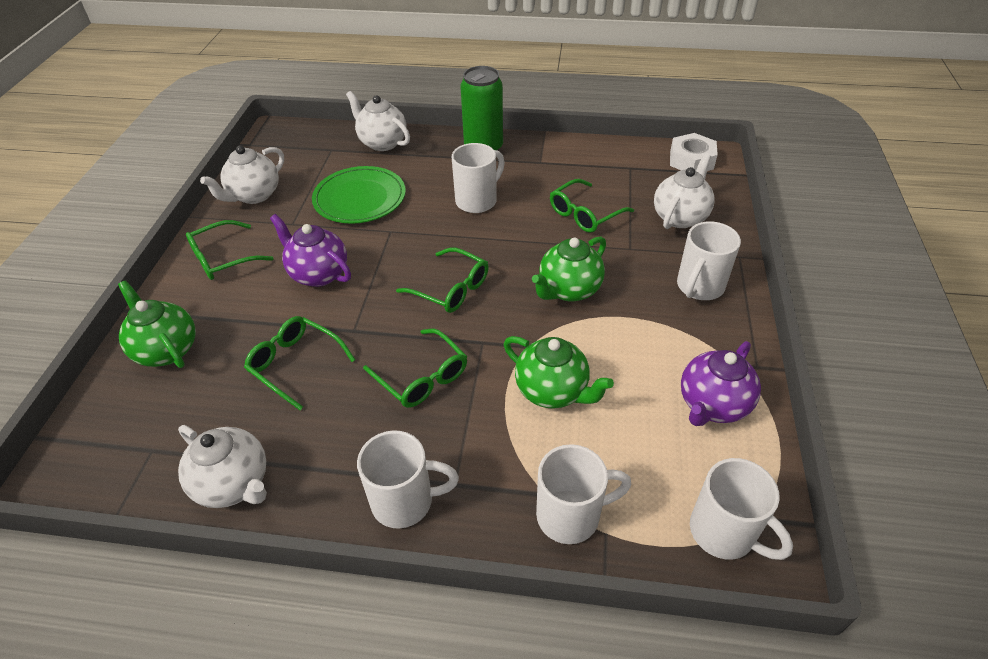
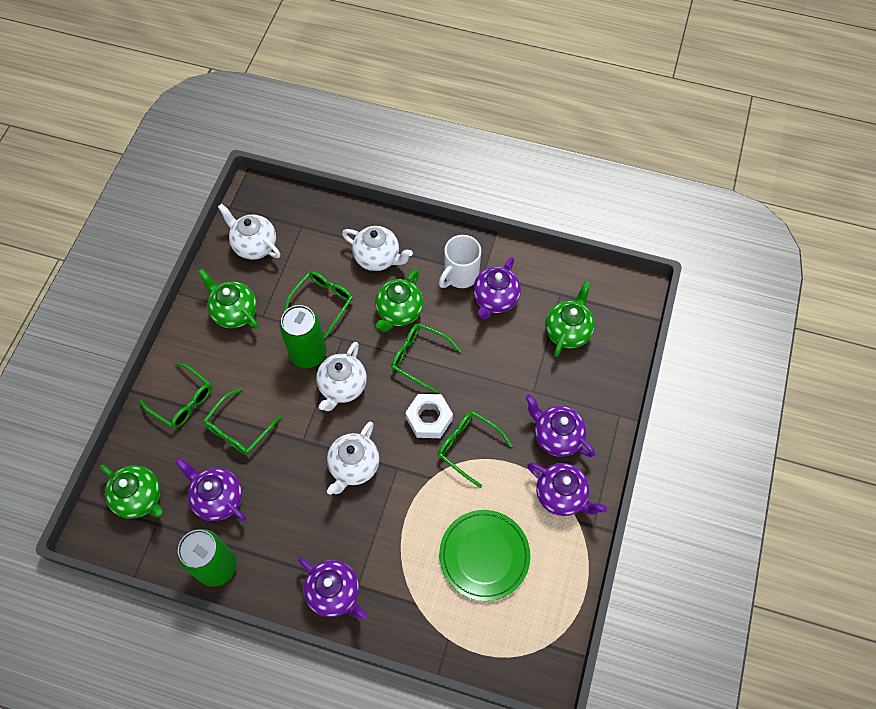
green can: 1 -> 2
green teapot: 3 -> 4
purple teapot: 2 -> 5
white mug: 5 -> 1

